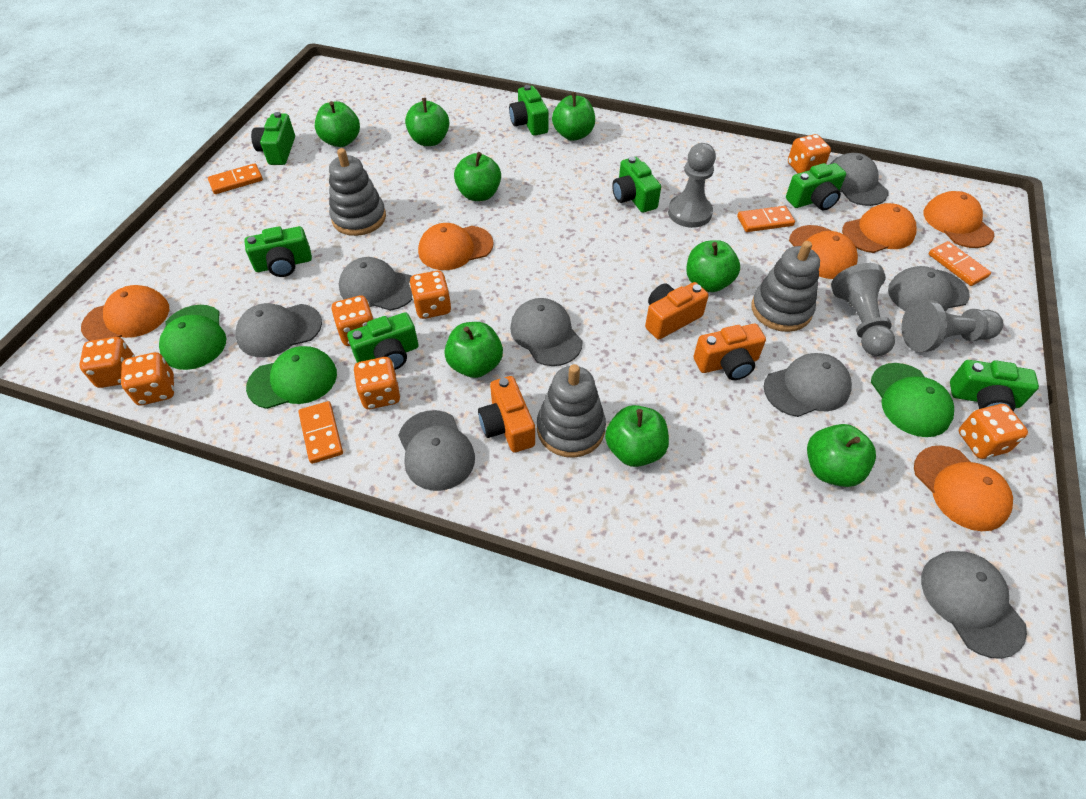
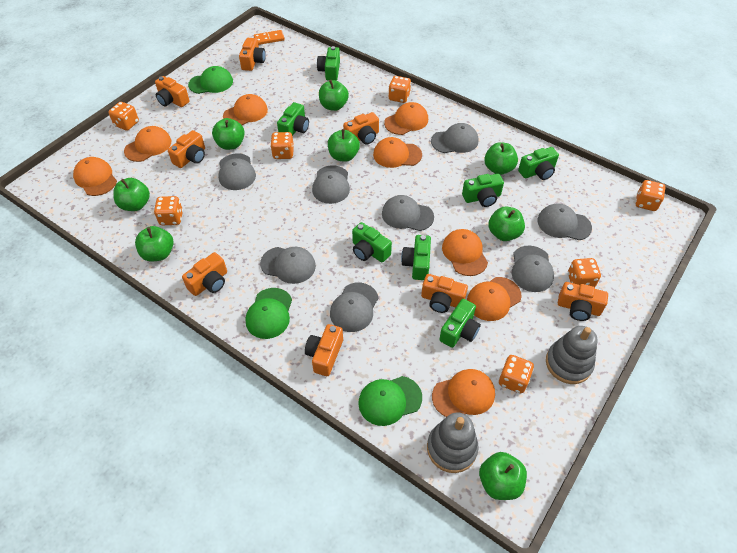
grey pawn: 3 -> 0
grey stacking toy: 3 -> 2
orange camera: 3 -> 8
orange cap: 6 -> 8
orange domino: 4 -> 1

